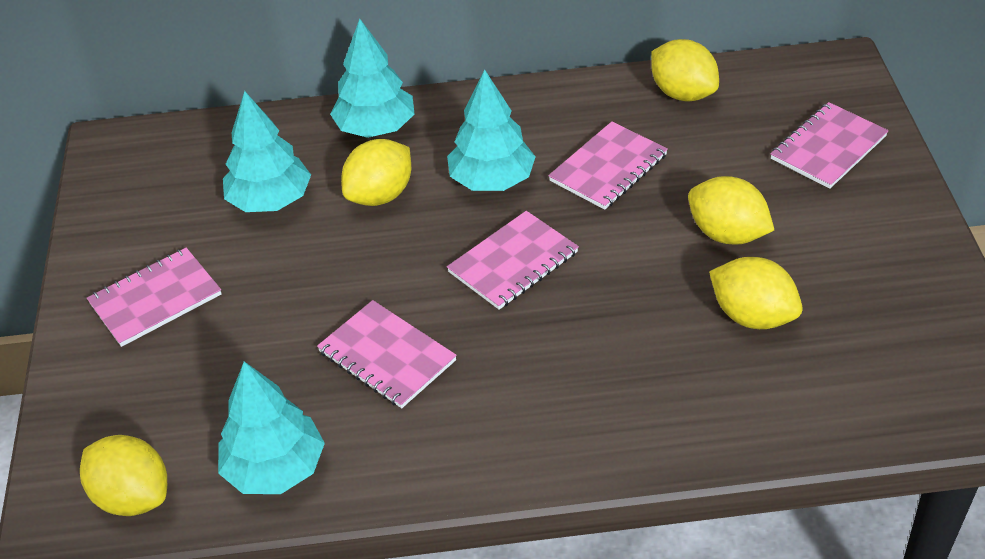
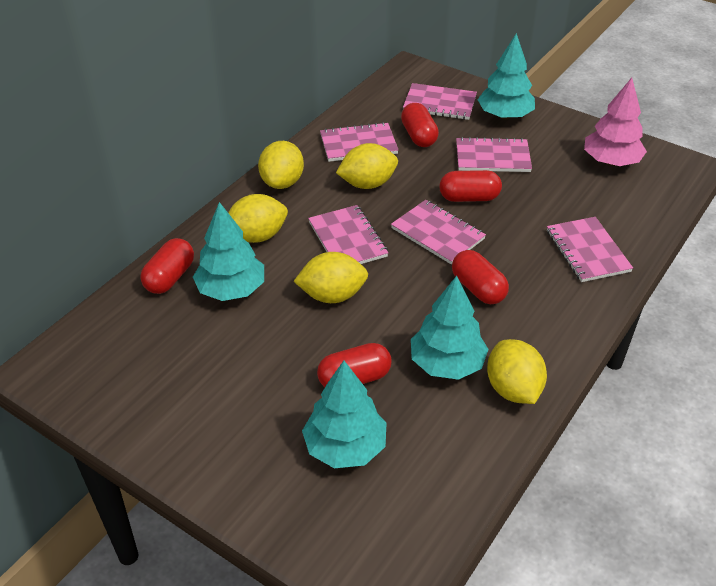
pink notebook: 5 -> 6
pink tree: 0 -> 1
red capsule: 0 -> 5

